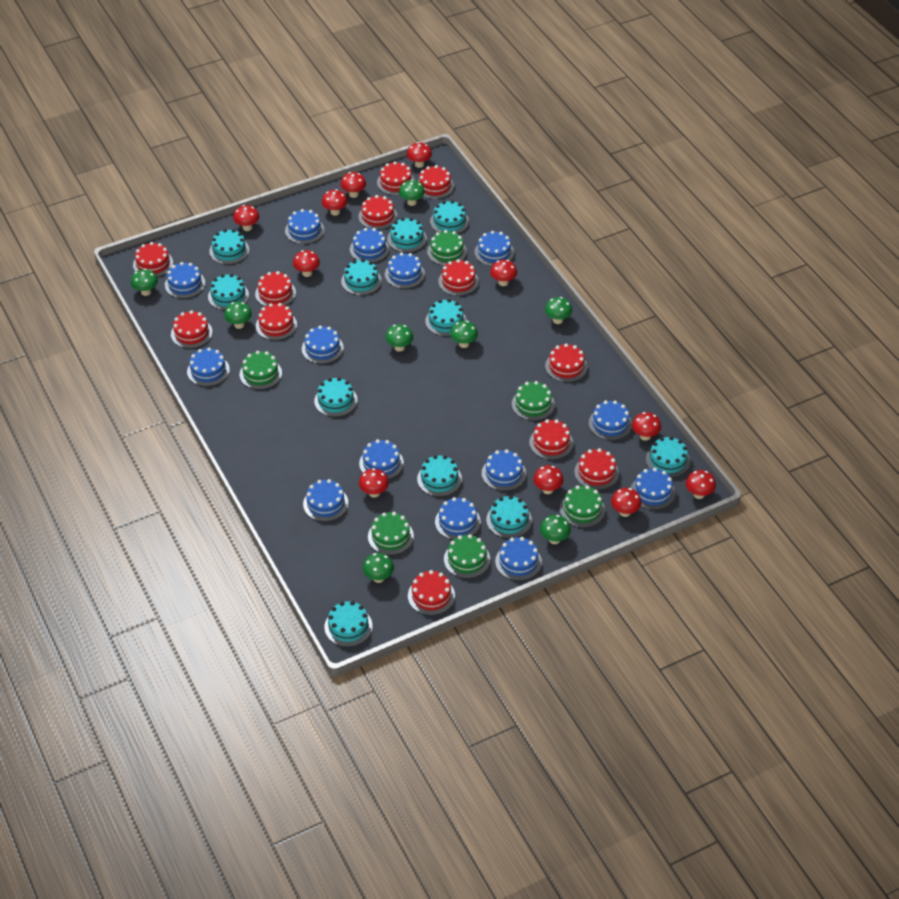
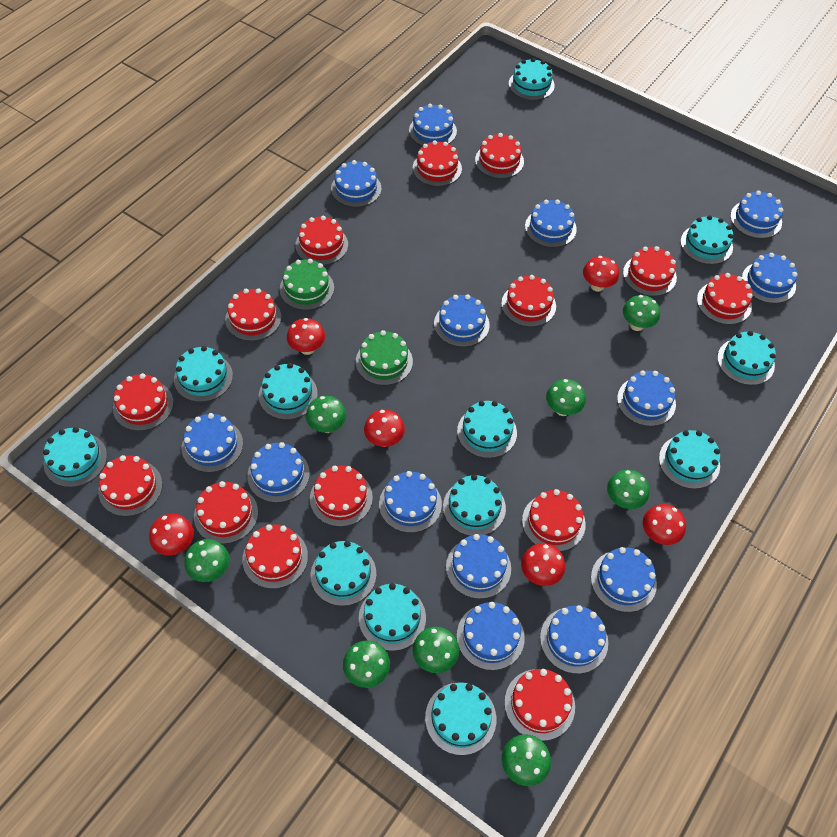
green cake: 6 -> 2
red cake: 12 -> 14
red mushroom: 11 -> 6
turquoise cake: 11 -> 12

